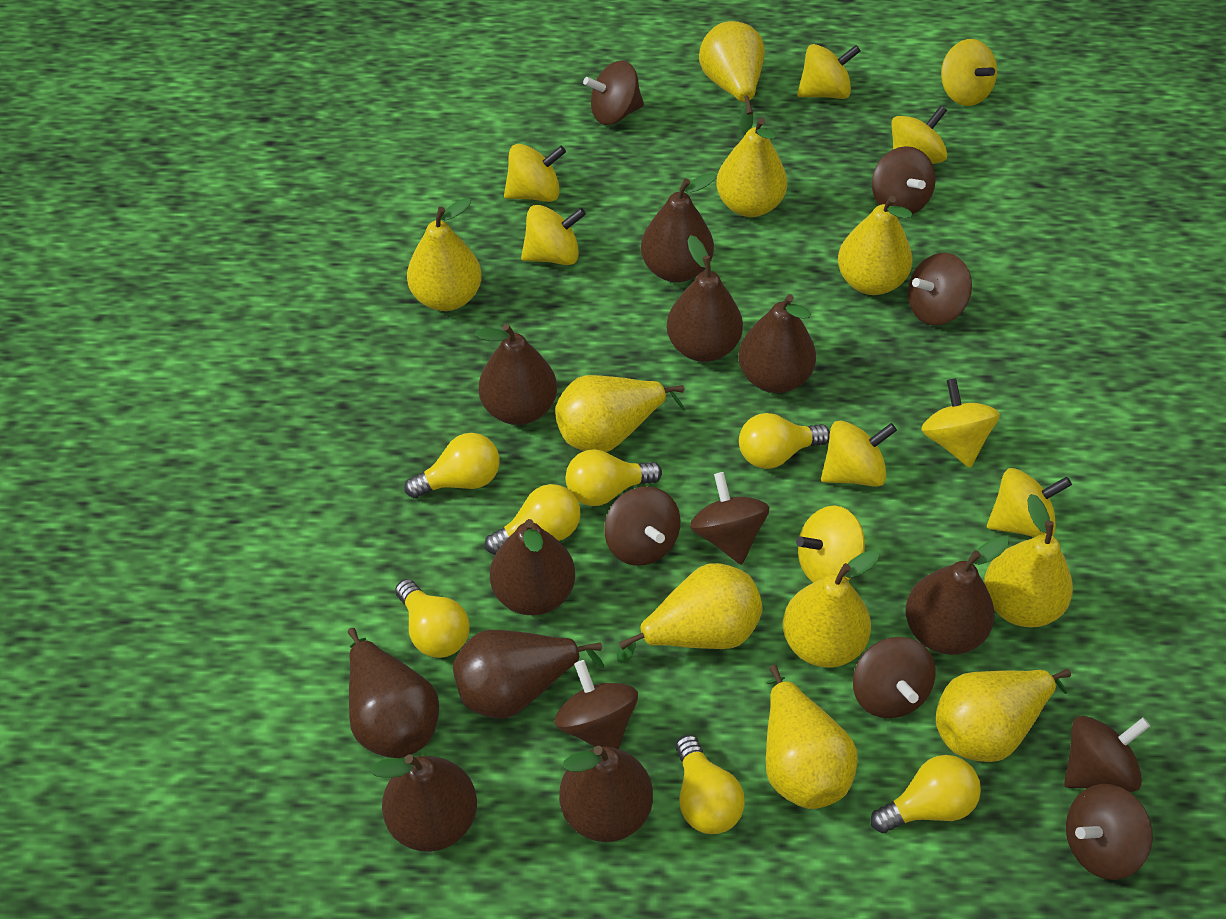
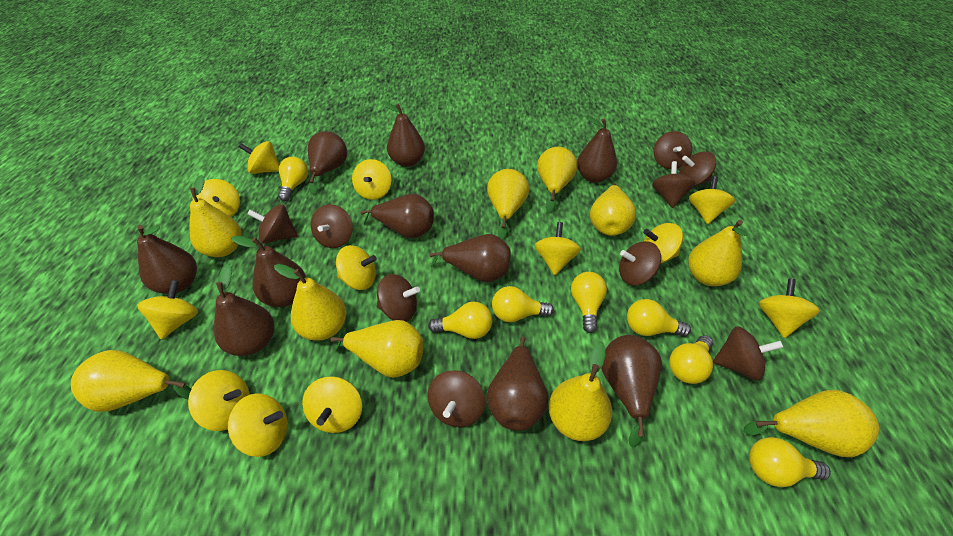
yellow spinning top: 9 -> 12

